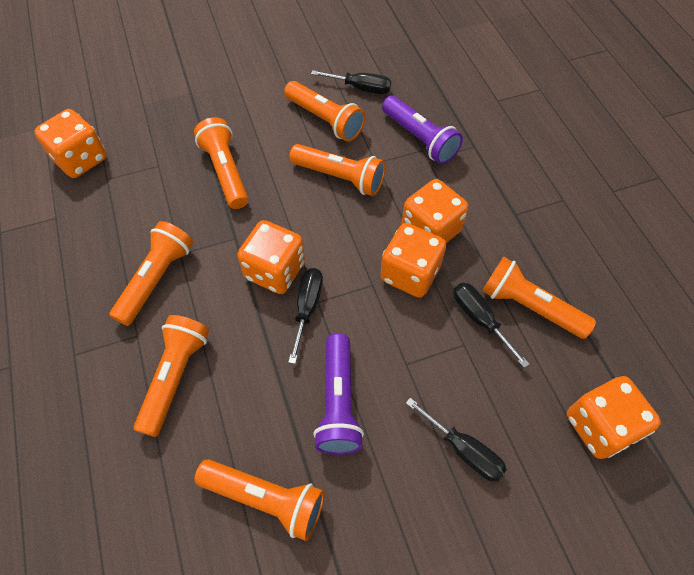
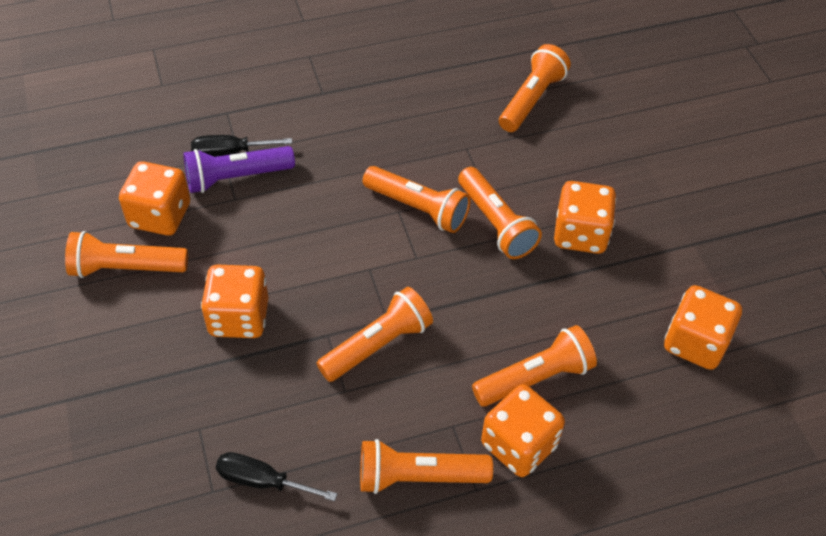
black screwdriver: 4 -> 2
purple flashlight: 2 -> 1

